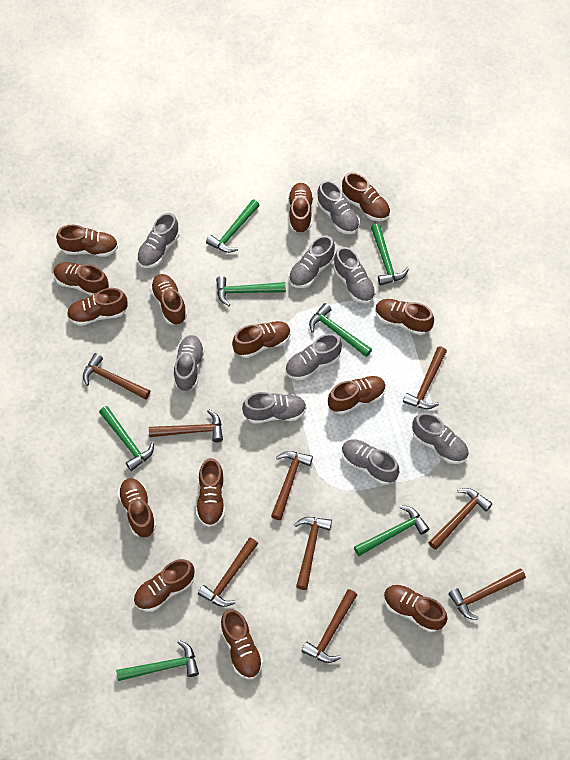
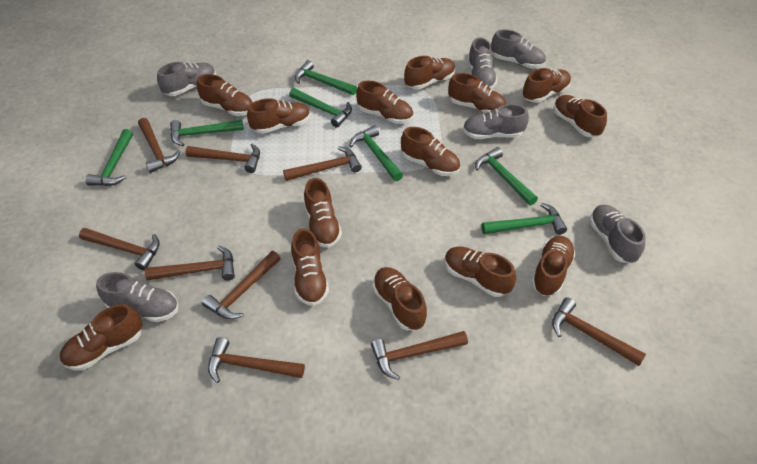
grey shoe: 9 -> 6

